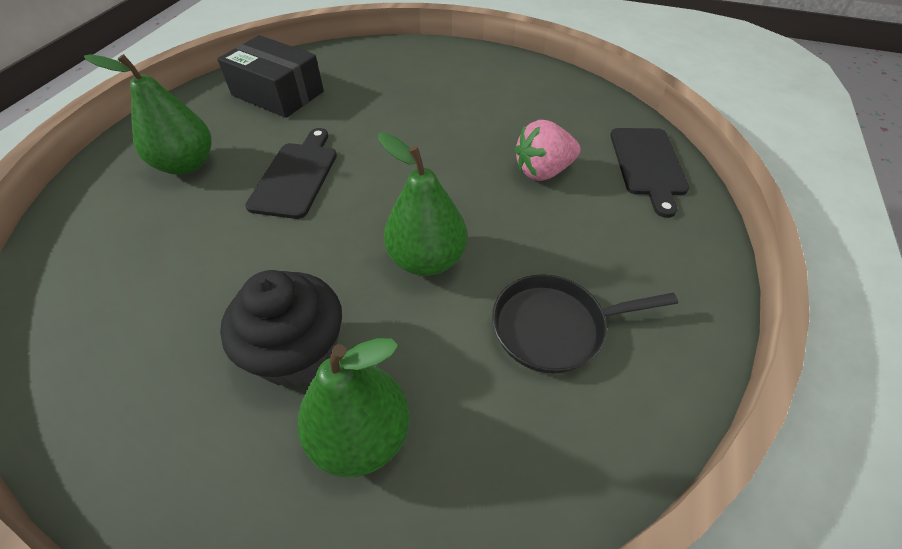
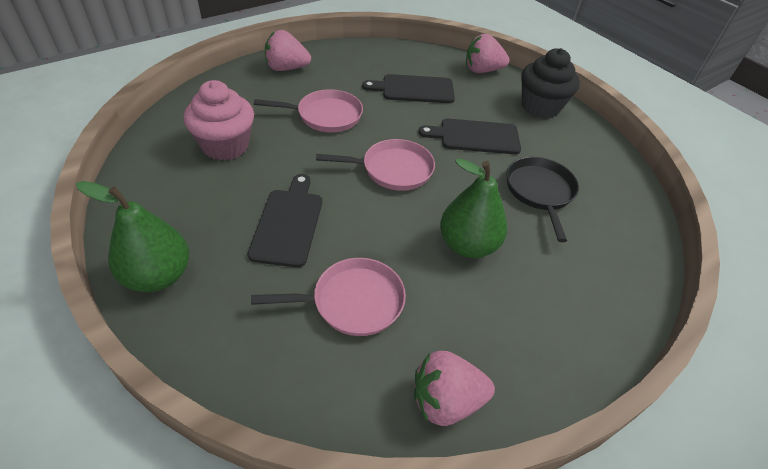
black box: 1 -> 0
black cutting board: 2 -> 3
green pear: 3 -> 2
pink cupcake: 0 -> 1
pink pan: 0 -> 3
pink strawberry: 1 -> 3

